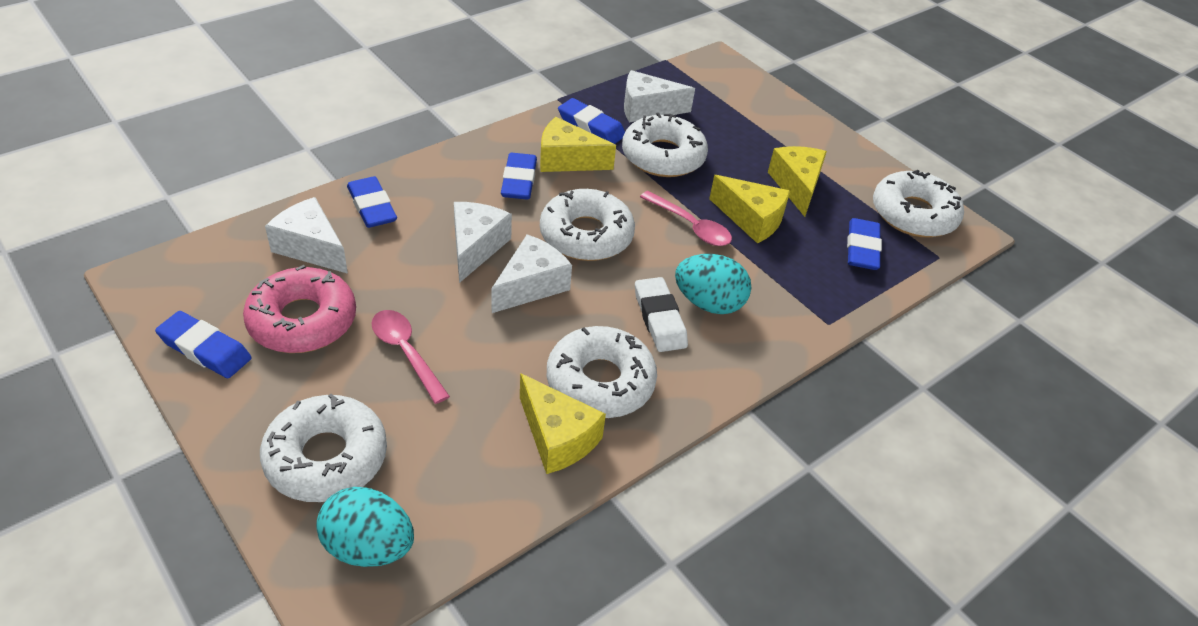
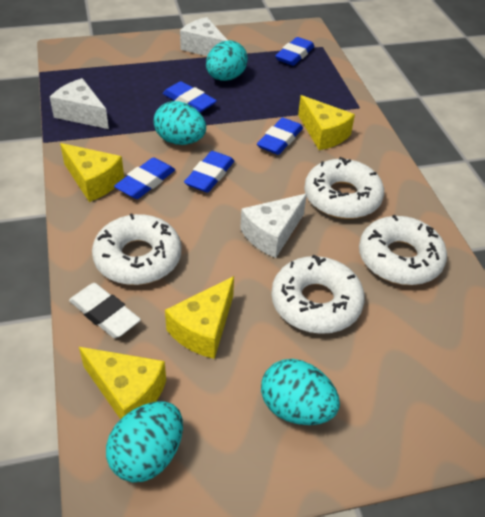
pink donut: 1 -> 0
pink spoon: 2 -> 0
turquoise egg: 2 -> 4
white cheese: 4 -> 3
white donut: 5 -> 4

